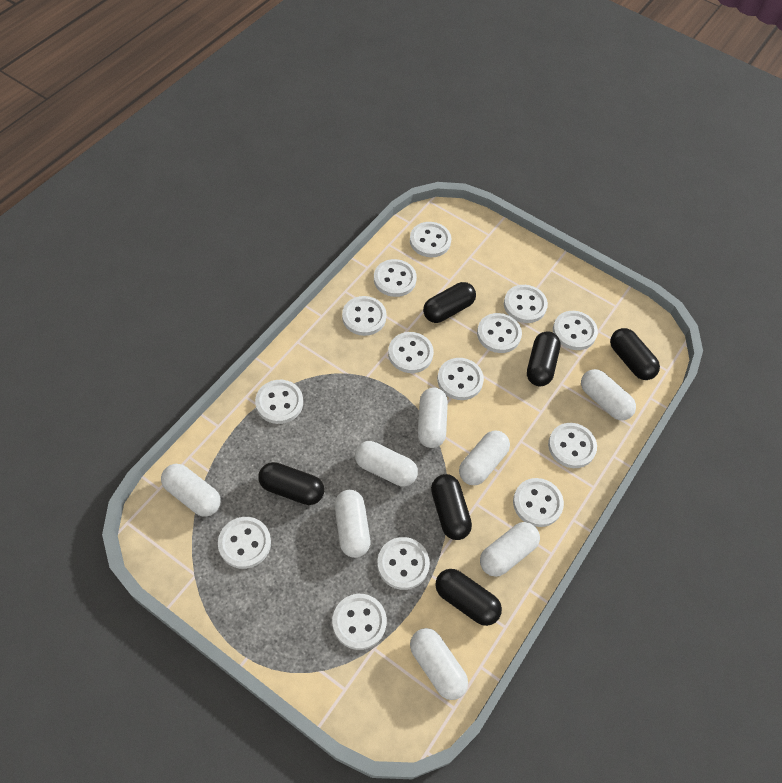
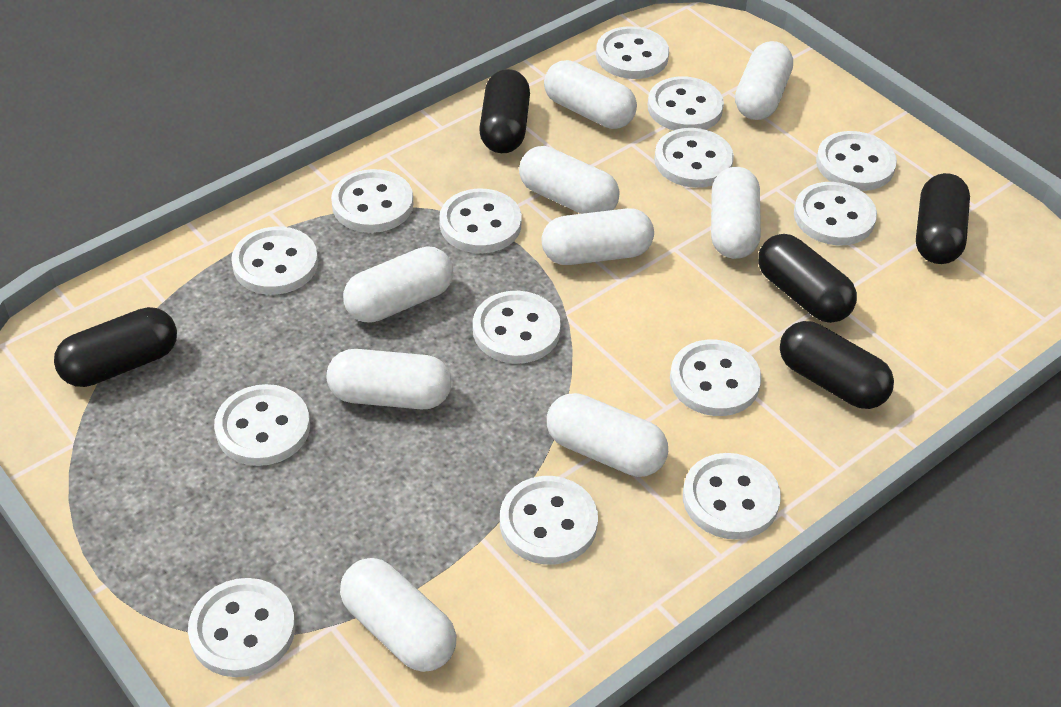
black capsule: 6 -> 5
white capsule: 8 -> 9

